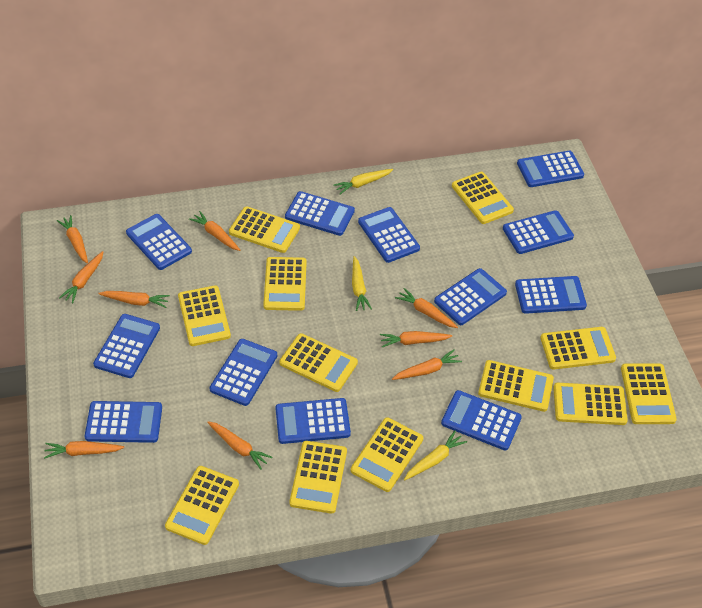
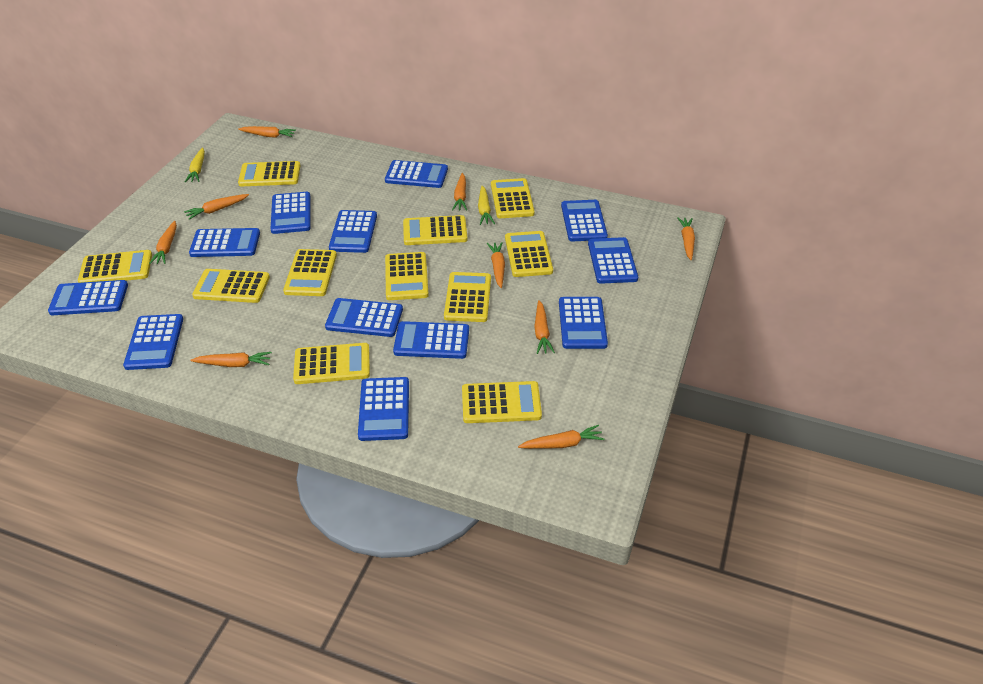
yellow calculator: 12 -> 11
yellow carrot: 3 -> 2

